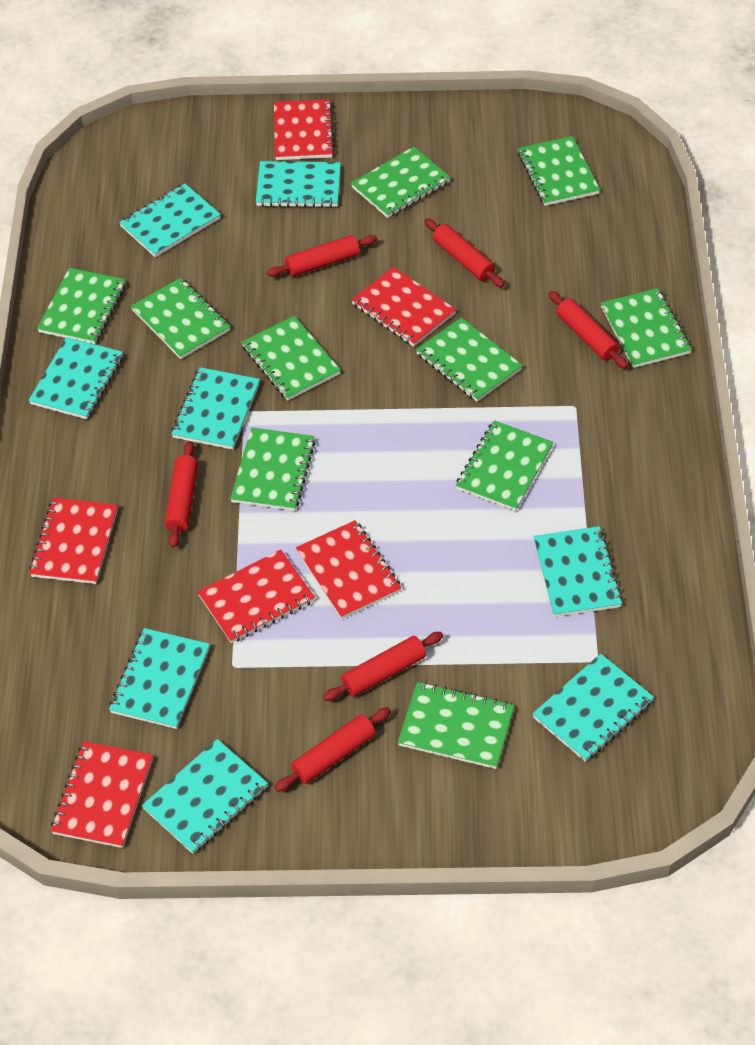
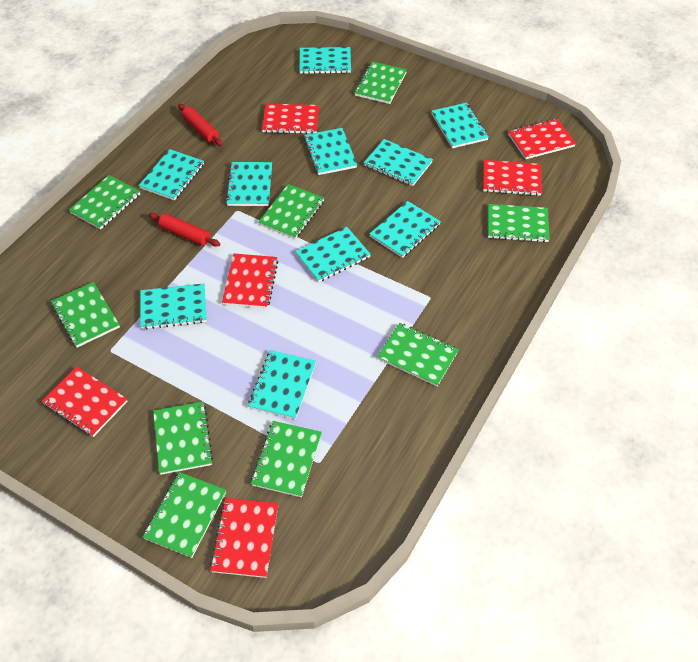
green notebook: 10 -> 9
red rolling pin: 6 -> 2
turquoise notebook: 8 -> 10

